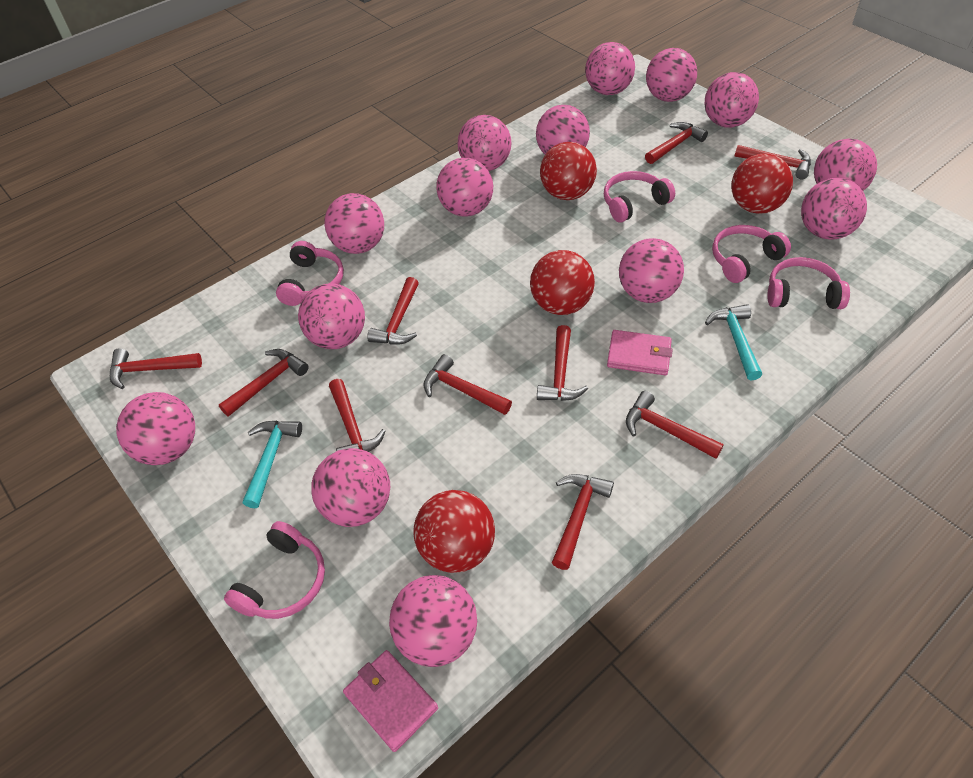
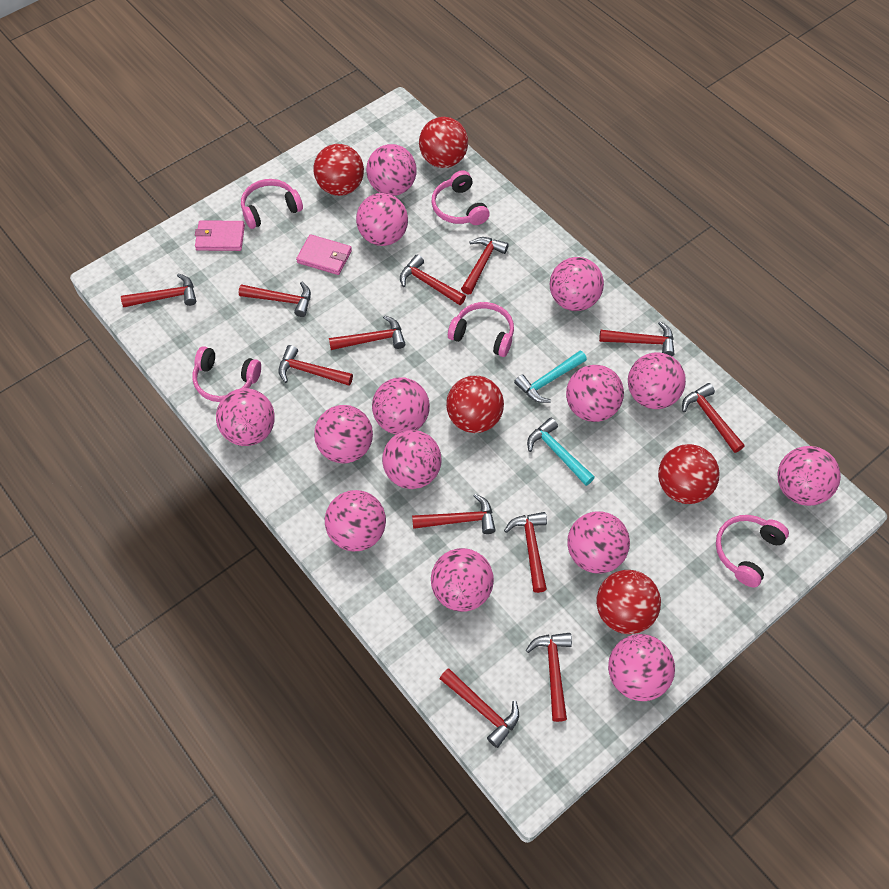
red ball: 4 -> 5
red hammer: 10 -> 12

